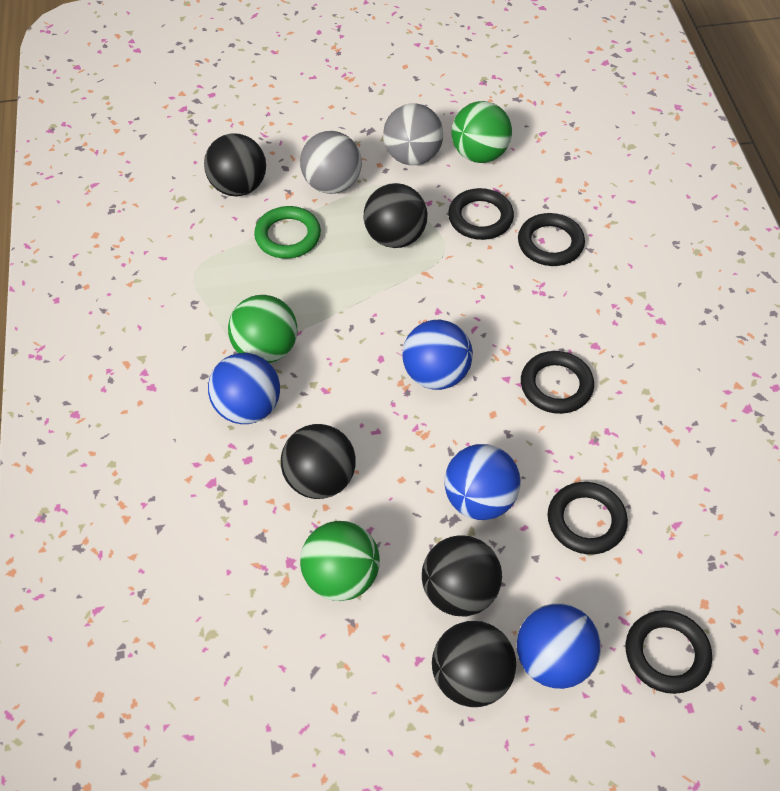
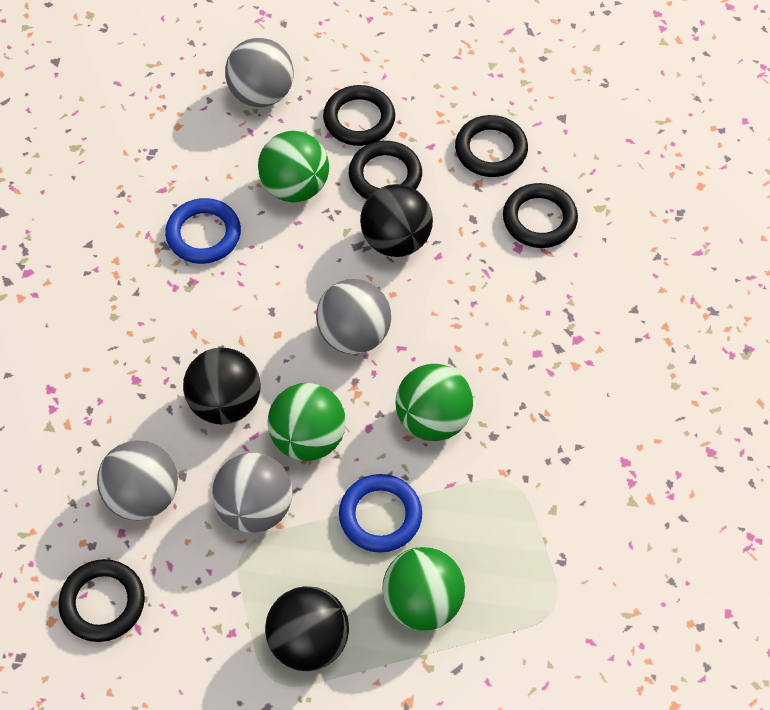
black ball: 5 -> 3
blue ball: 4 -> 0
blue ring: 0 -> 2
green ball: 3 -> 4
green ring: 1 -> 0
grey ball: 2 -> 4

